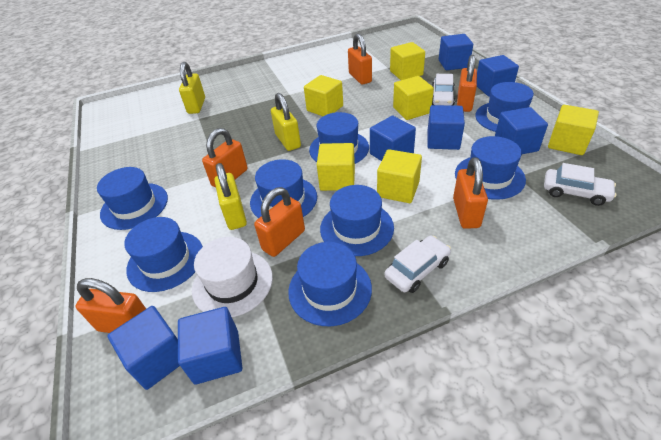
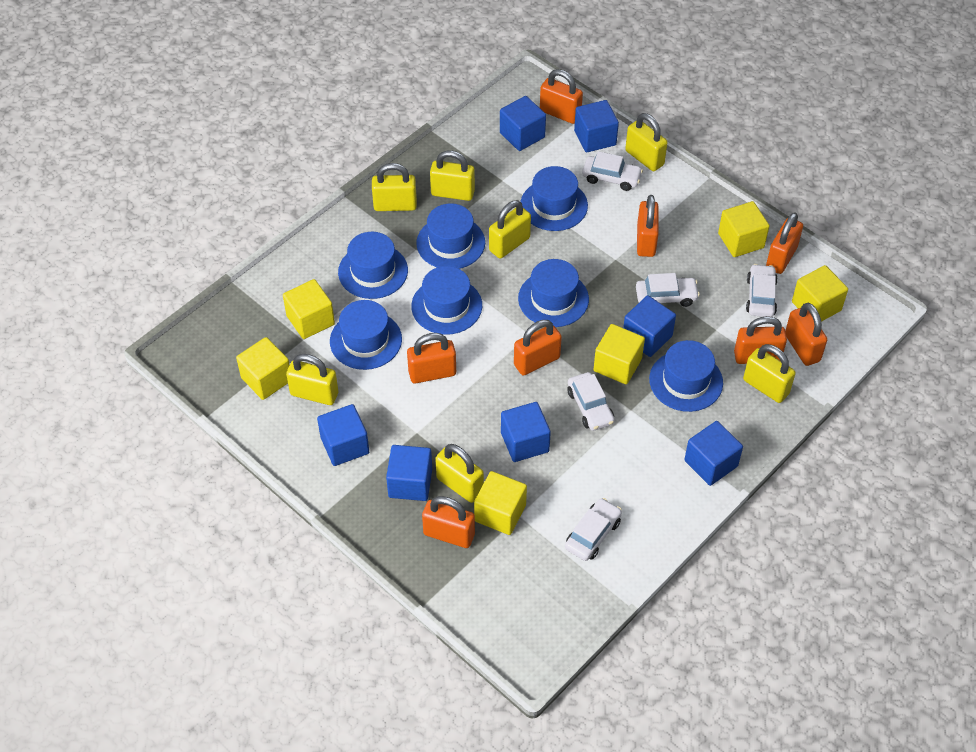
blue hat: 8 -> 7
orange padlock: 6 -> 8
white car: 3 -> 5
white hat: 1 -> 0
yellow padlock: 3 -> 7

